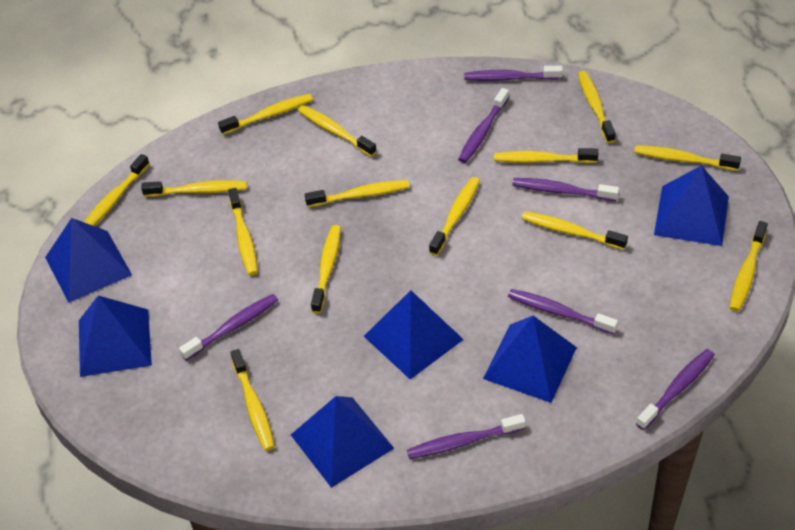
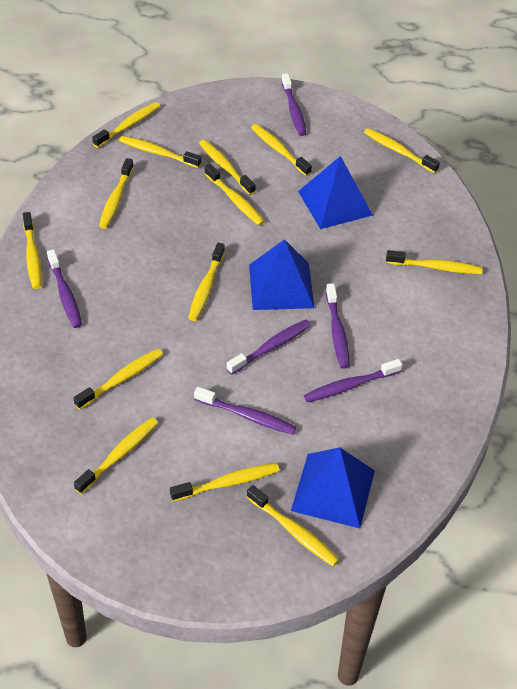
blue pyramid: 6 -> 3
purple toothbrush: 7 -> 6

